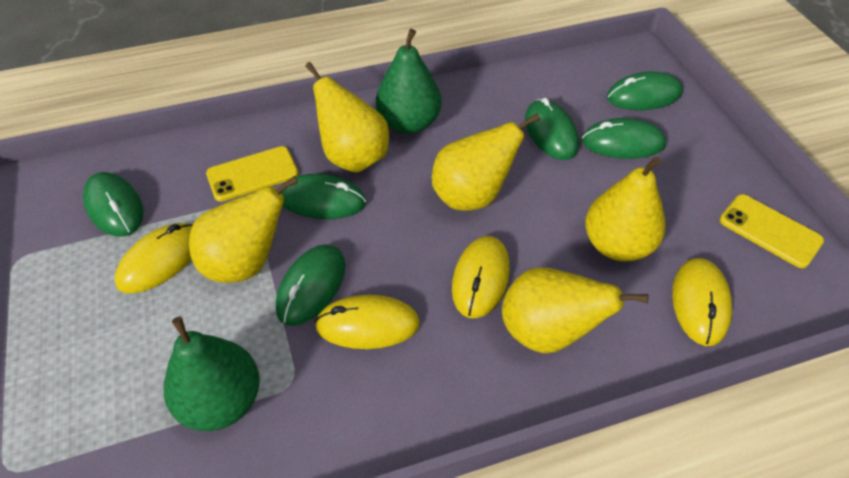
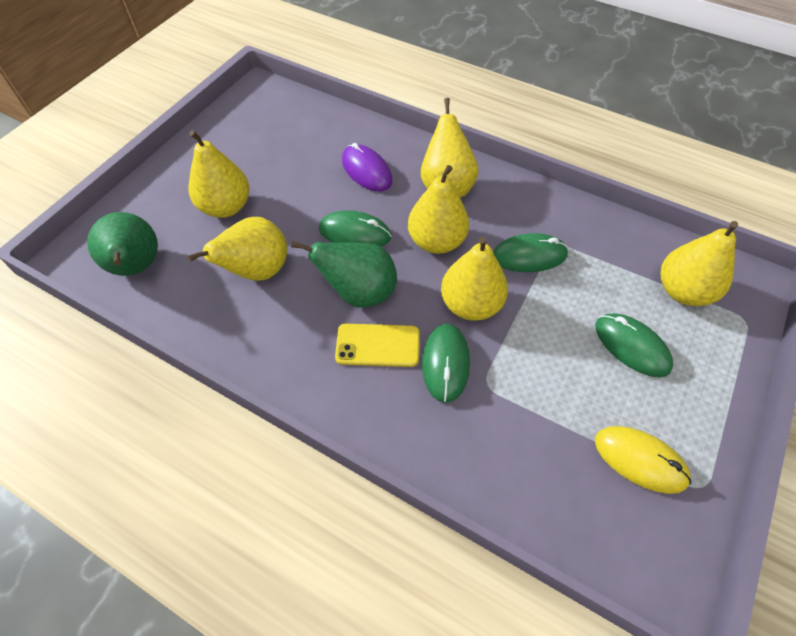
green mouse: 6 -> 4
purple mouse: 0 -> 1
yellow mouse: 4 -> 1
yellow pear: 5 -> 6
yellow phone: 2 -> 1

